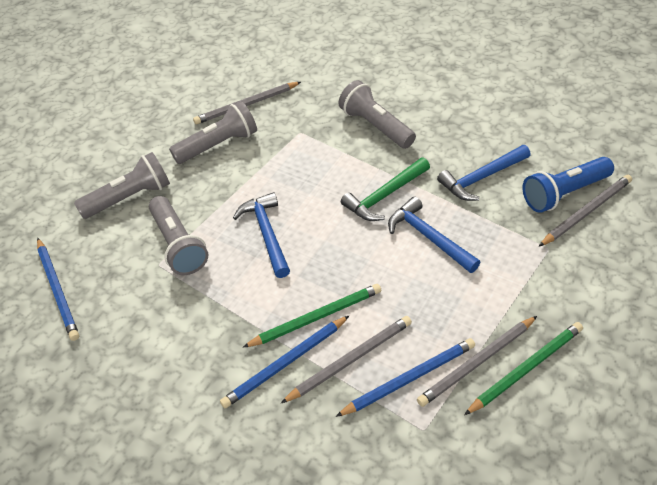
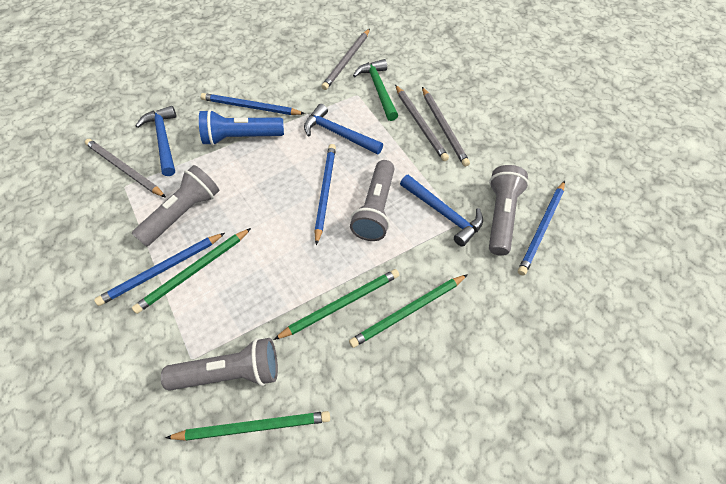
blue pencil: 3 -> 4
green pencil: 2 -> 4

